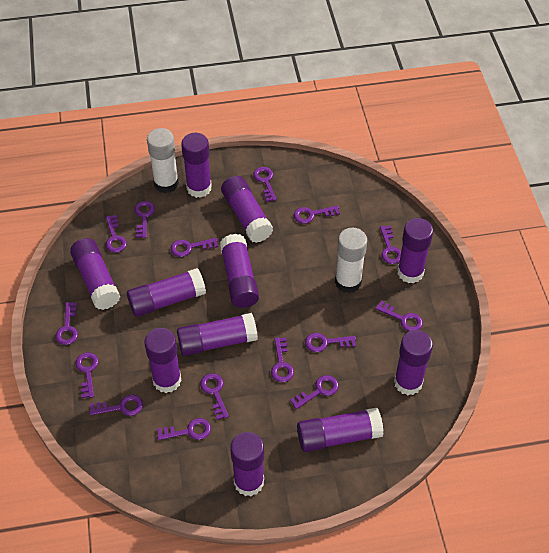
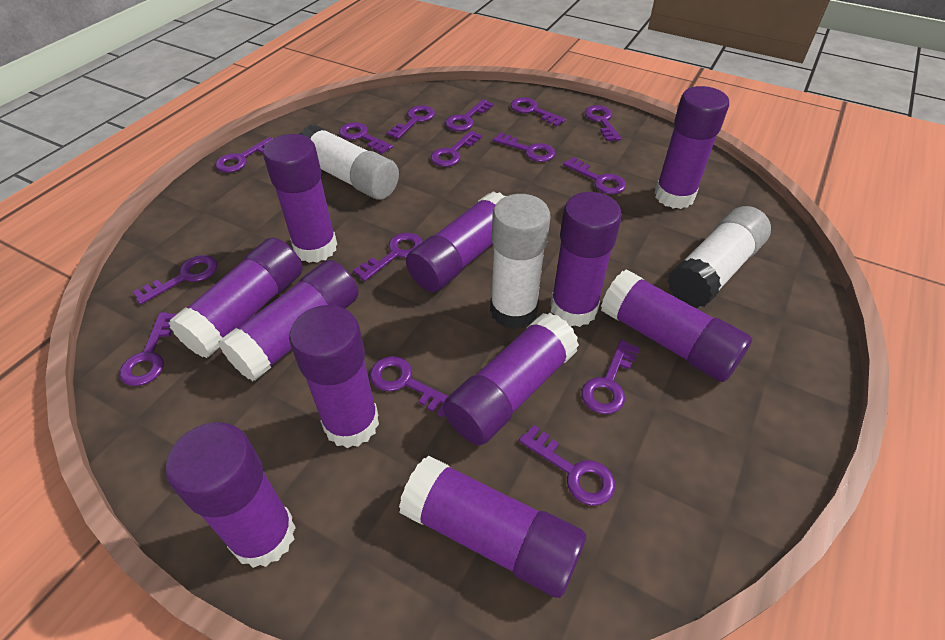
white glue stick: 2 -> 3

